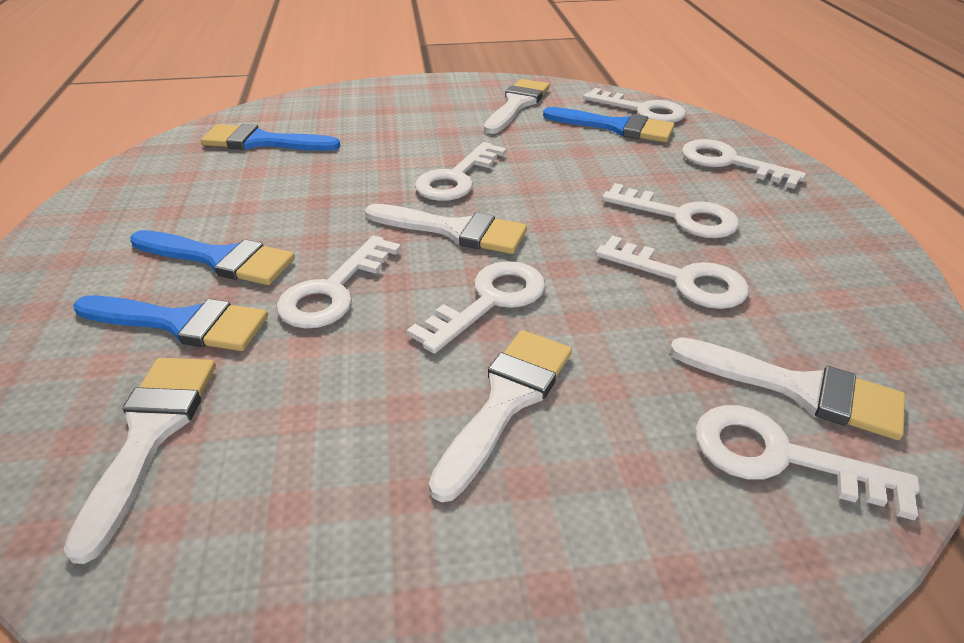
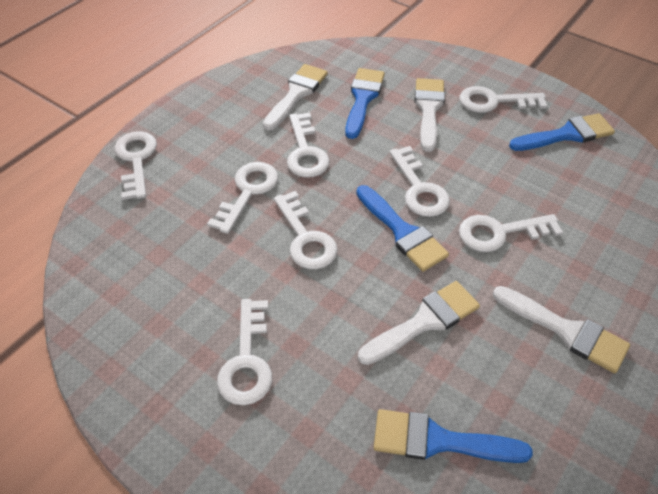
white brush: 5 -> 4

